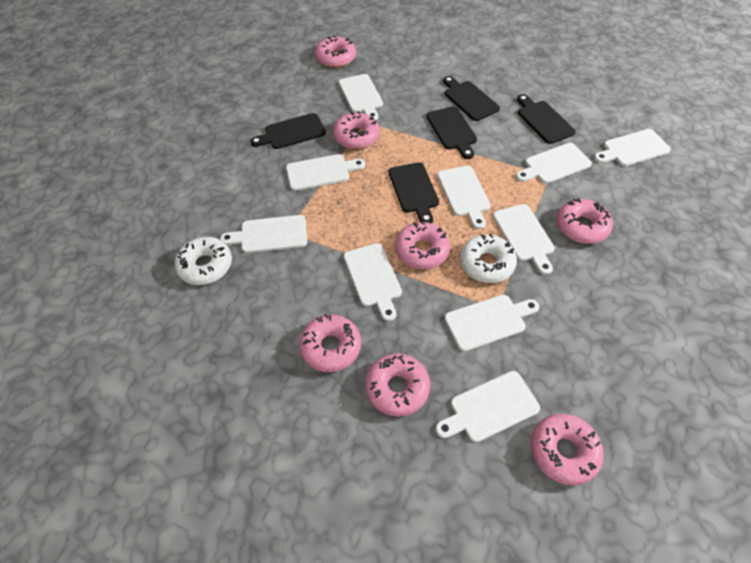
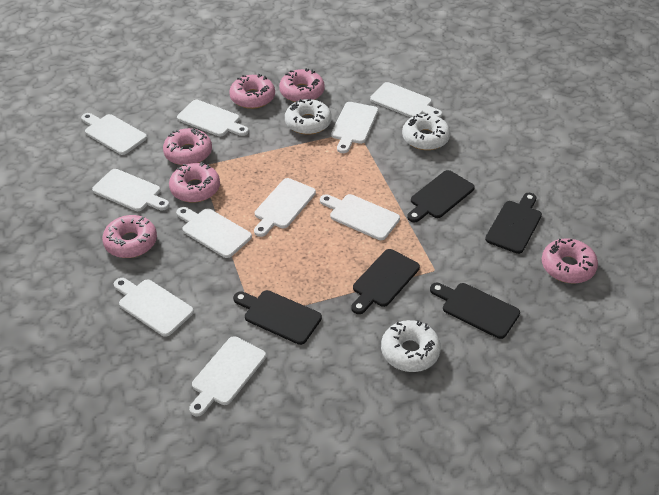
pink donut: 7 -> 6
white donut: 2 -> 3

